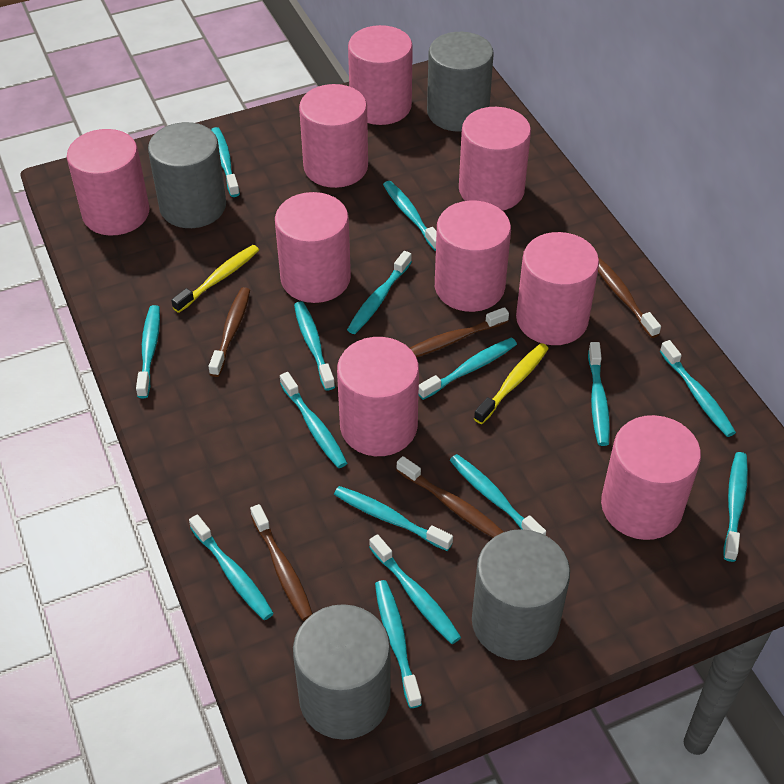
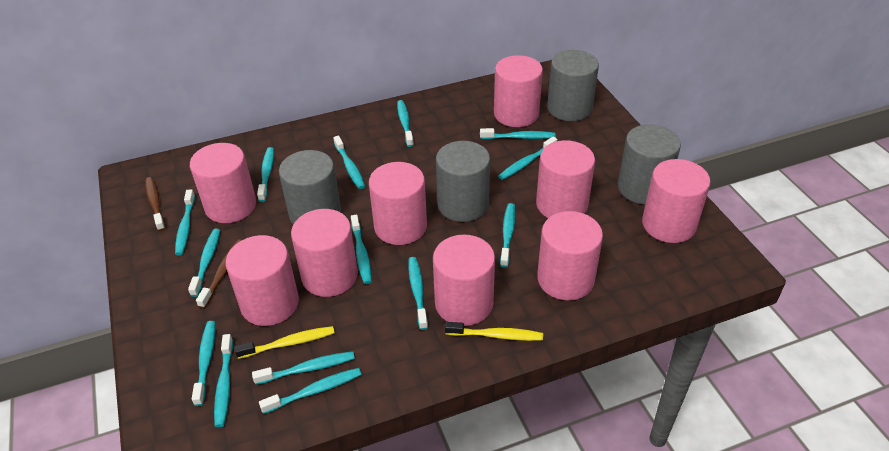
brown toothbrush: 5 -> 2
turquoise toothbrush: 15 -> 14

